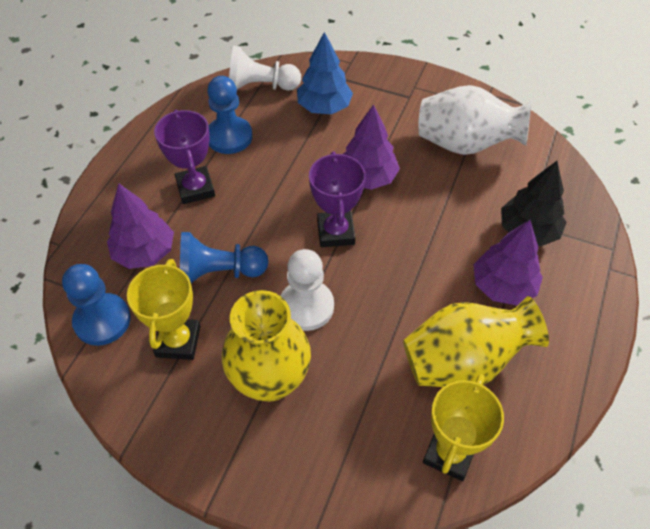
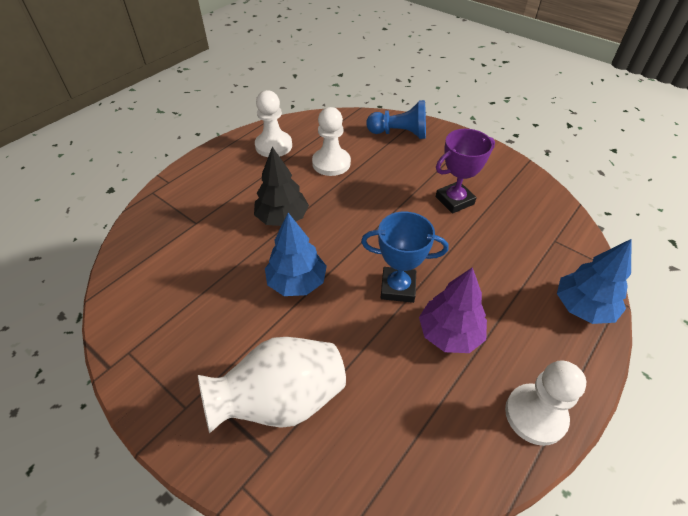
blue pawn: 3 -> 1
blue tree: 1 -> 2
blue trophy: 0 -> 1
purple tree: 3 -> 1
purple trophy: 2 -> 1
white pawn: 2 -> 3
yellow trophy: 2 -> 0
yellow vase: 2 -> 0

